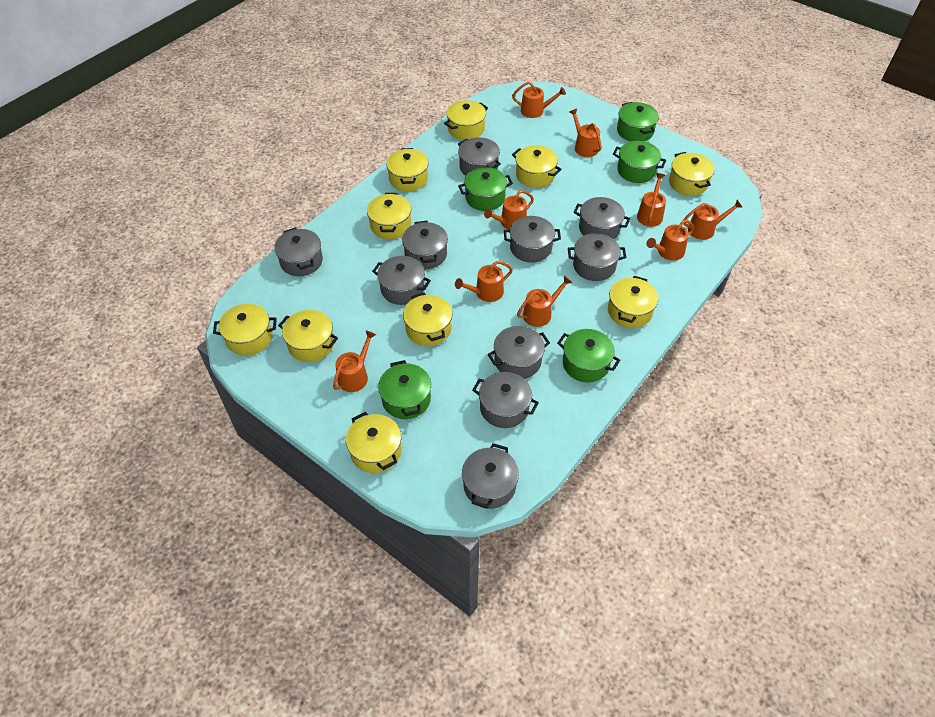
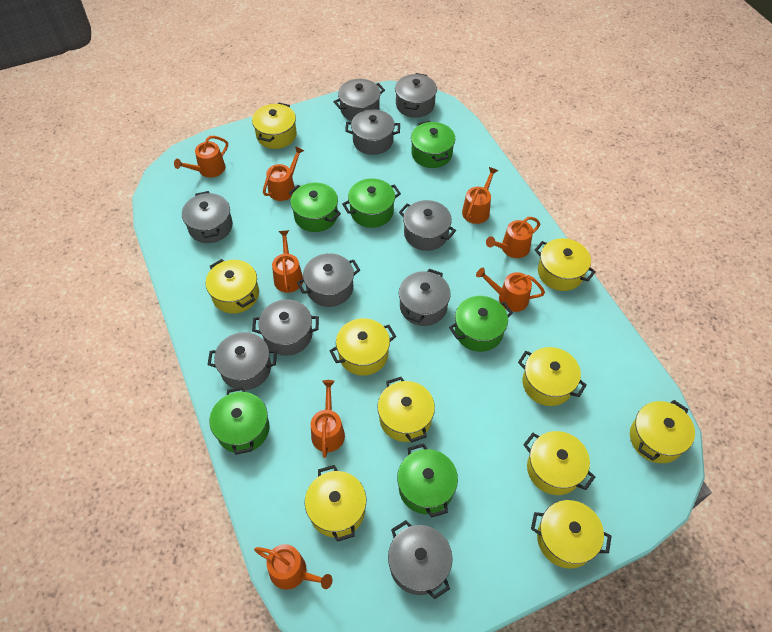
green pot: 5 -> 6
orange watering can: 9 -> 8

